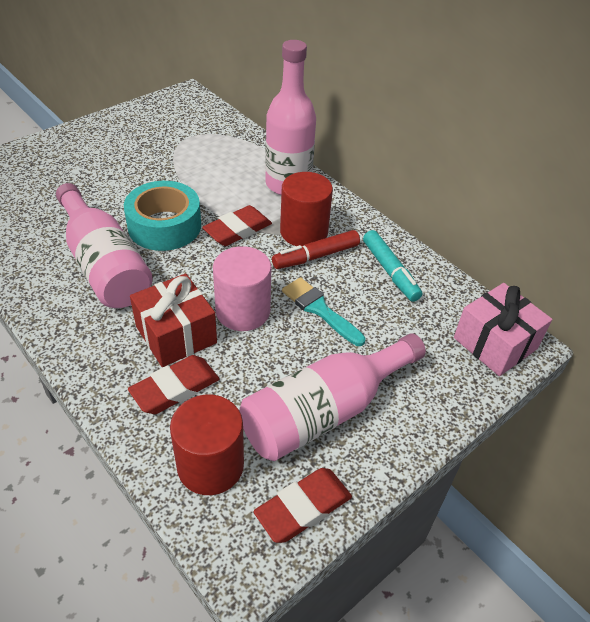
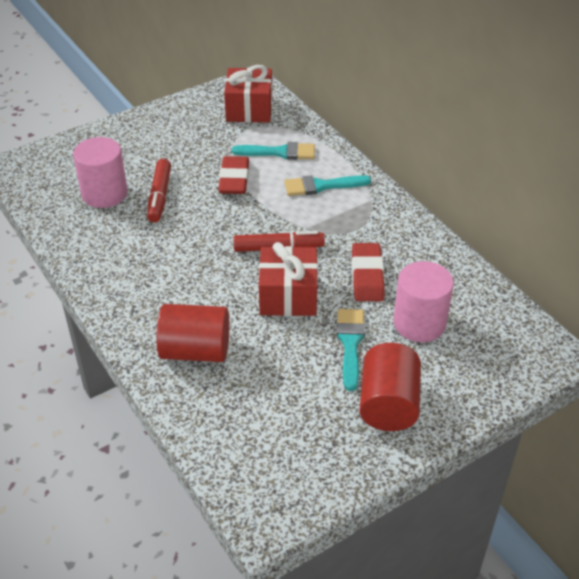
pink bottle: 3 -> 0
pink cylinder: 1 -> 2
pink gift: 1 -> 0
red eraser: 3 -> 2
red gift: 1 -> 2
red marker: 1 -> 2
turquoise brush: 1 -> 3
turquoise marker: 1 -> 0
turquoise tape: 1 -> 0

